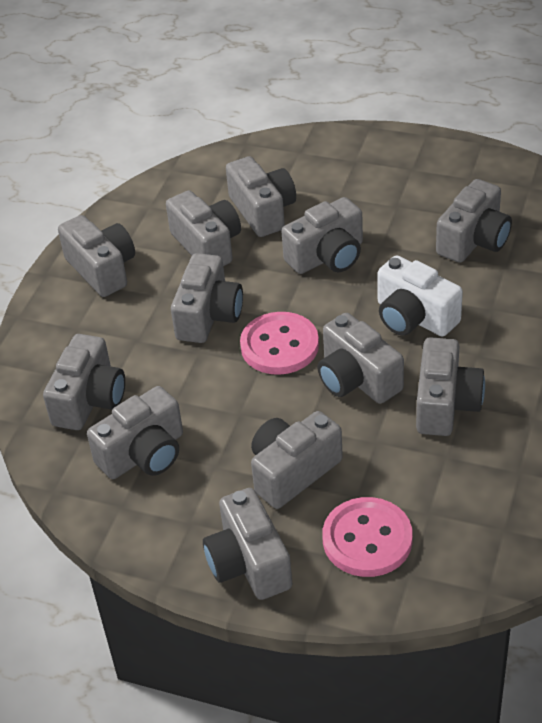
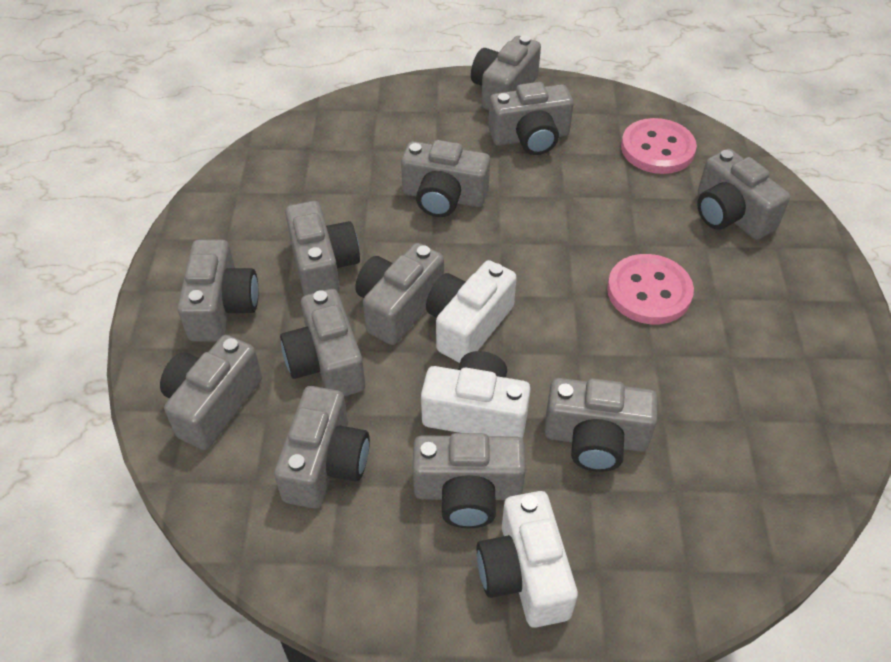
white camera: 1 -> 3

